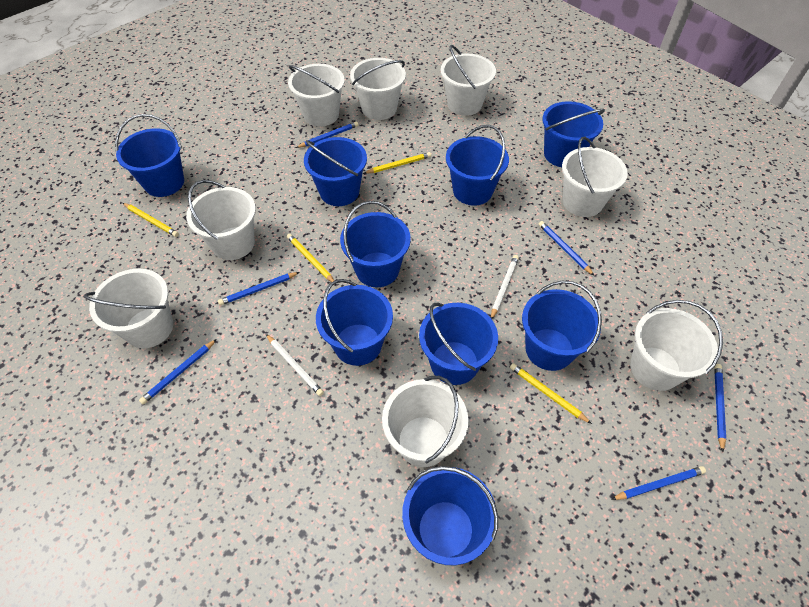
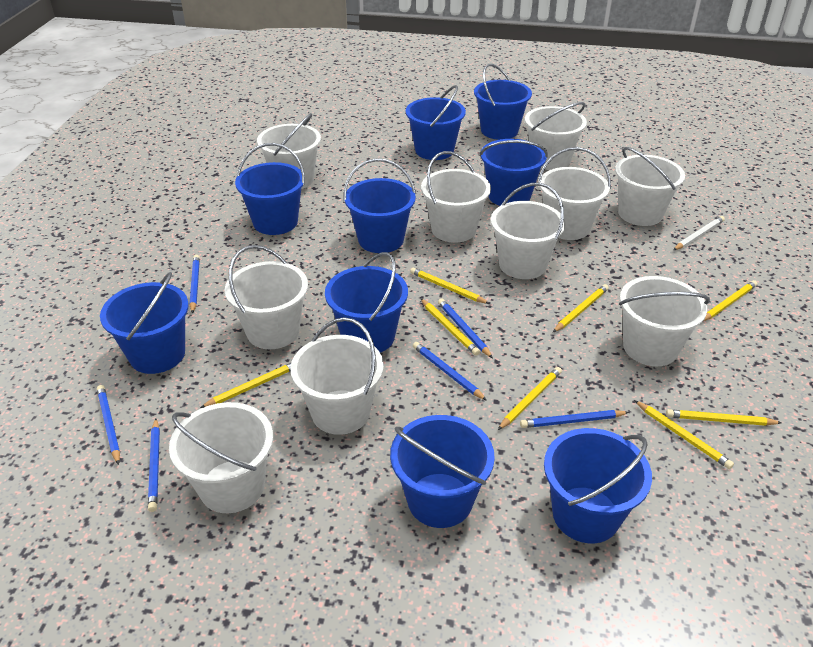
white bucket: 8 -> 10
white pencil: 2 -> 1
yellow pencil: 4 -> 8

